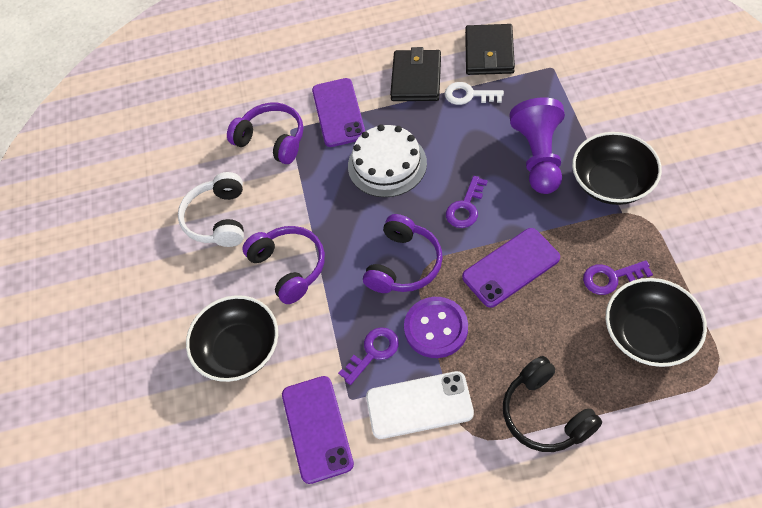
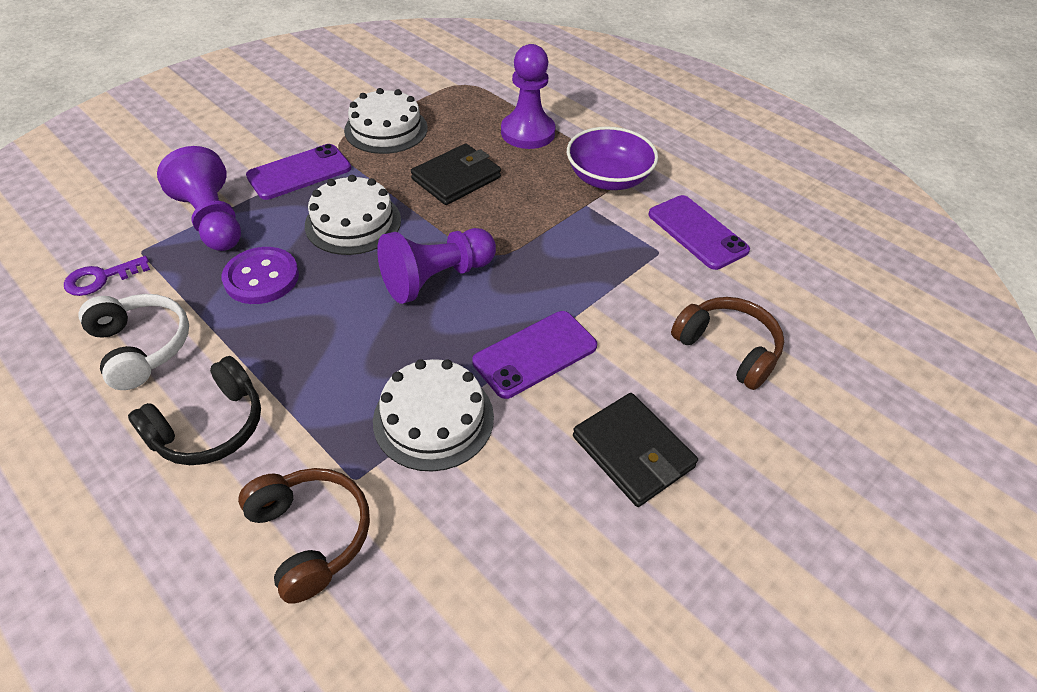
black bowl: 3 -> 0
brown headphones: 0 -> 2
purple bowl: 0 -> 1
purple headphones: 3 -> 0
purple key: 3 -> 1
purple pawn: 1 -> 3
white cake: 1 -> 3
white key: 1 -> 0
white phone: 1 -> 0

